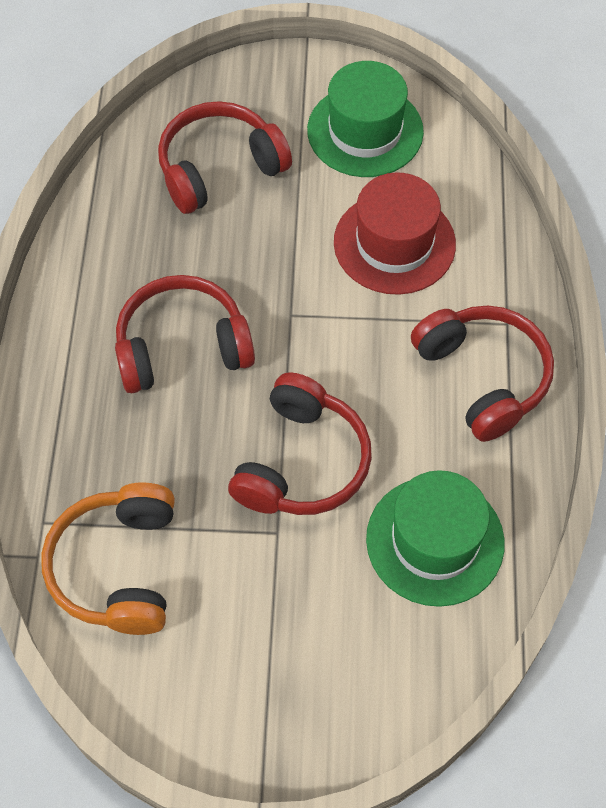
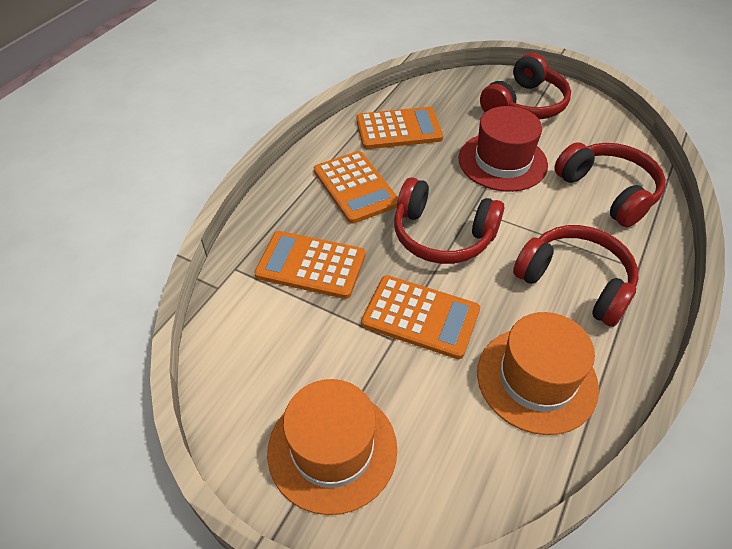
green hat: 2 -> 0
orange calculator: 0 -> 4
orange hat: 0 -> 2
orange headphones: 1 -> 0

